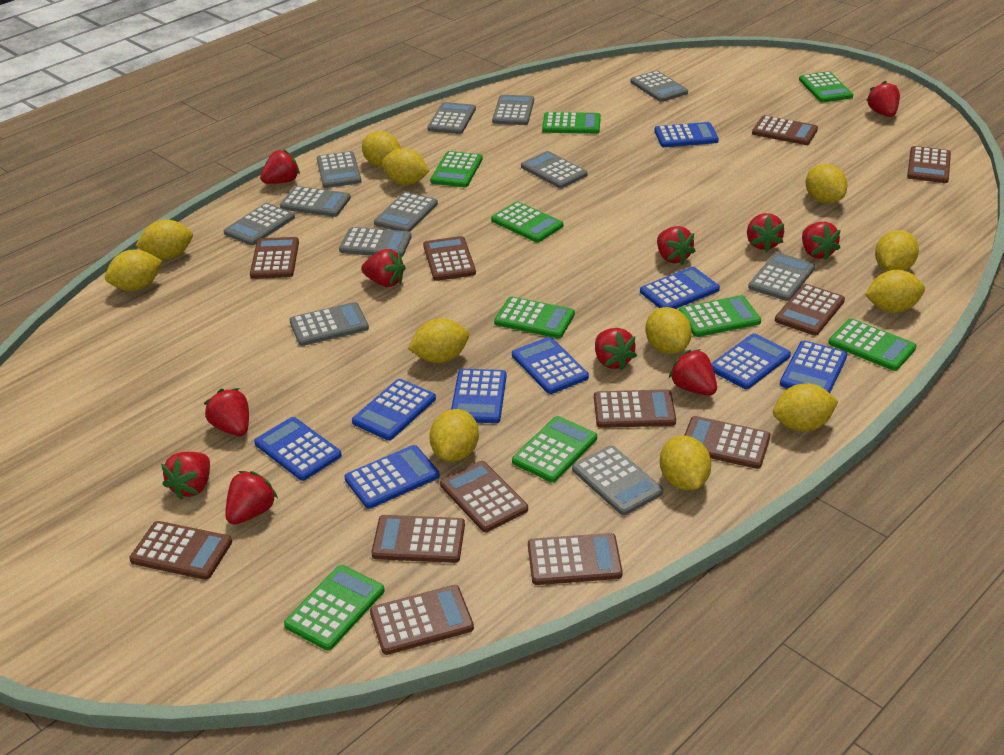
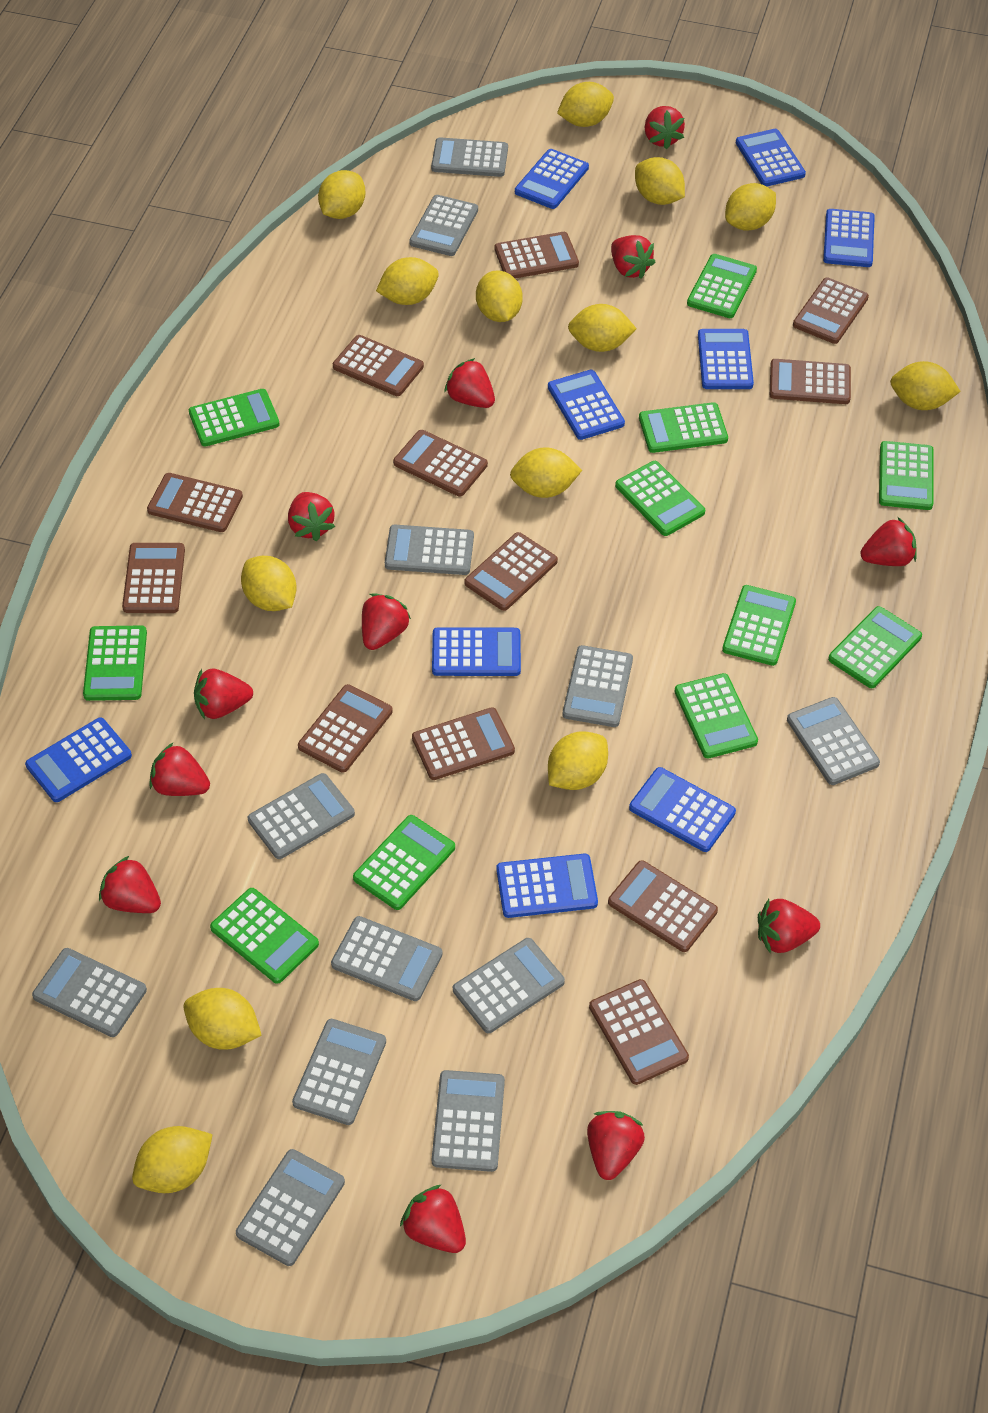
green calculator: 9 -> 11
red strawberry: 11 -> 12
yellow lemon: 12 -> 13

